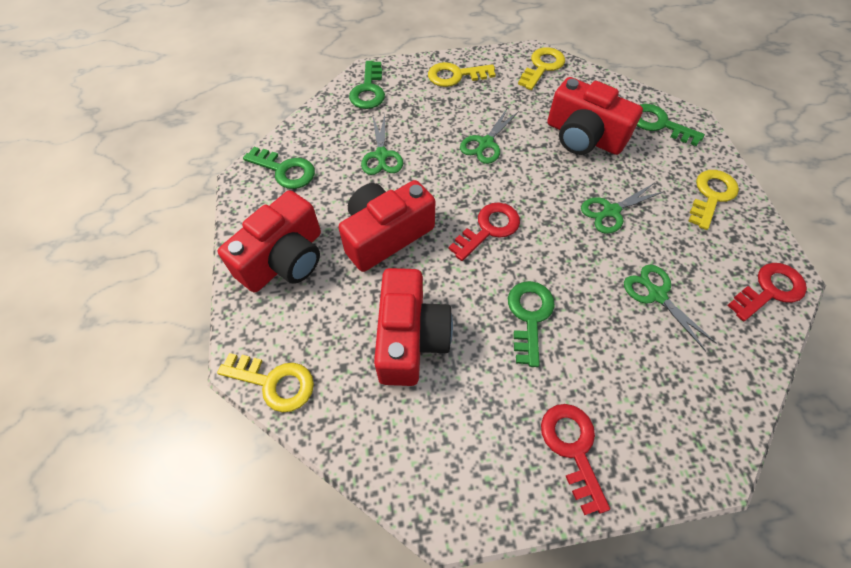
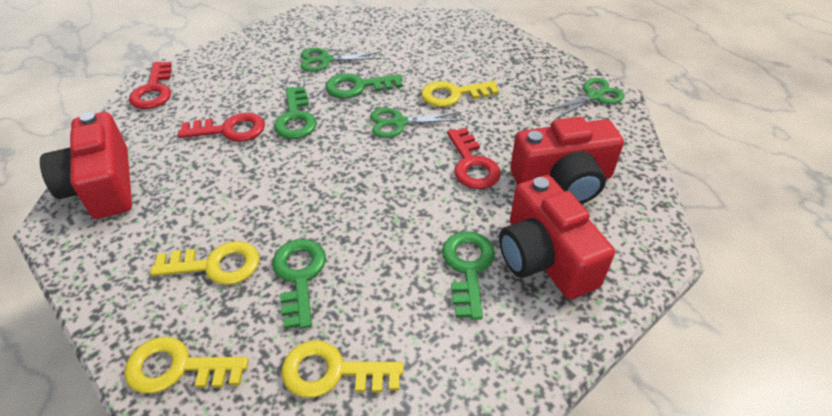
green scissors: 4 -> 3
red camera: 4 -> 3

